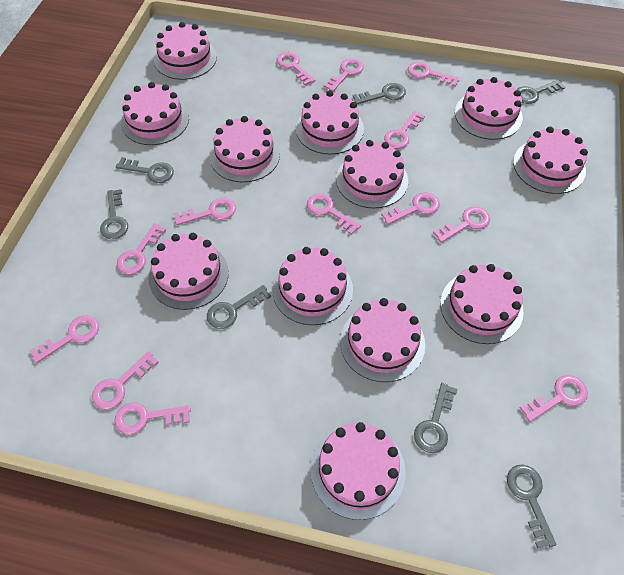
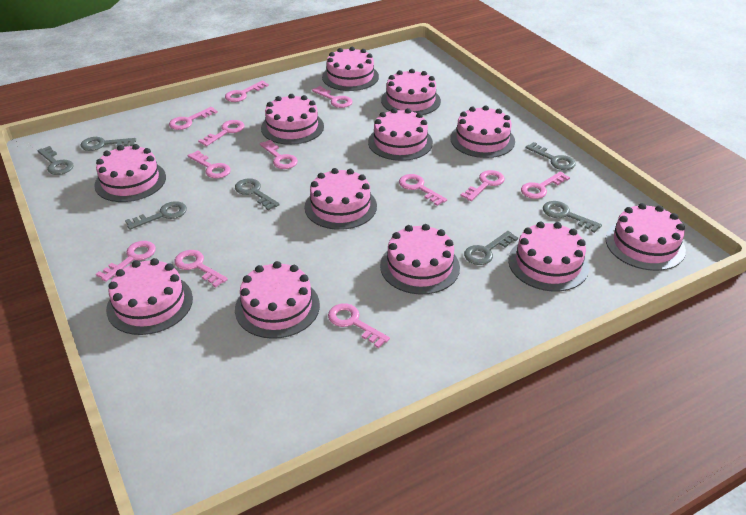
pink key: 13 -> 12

